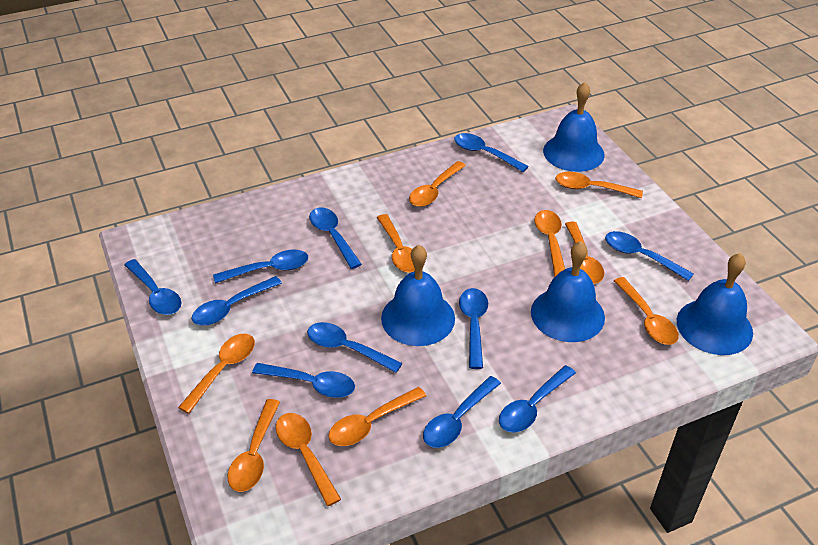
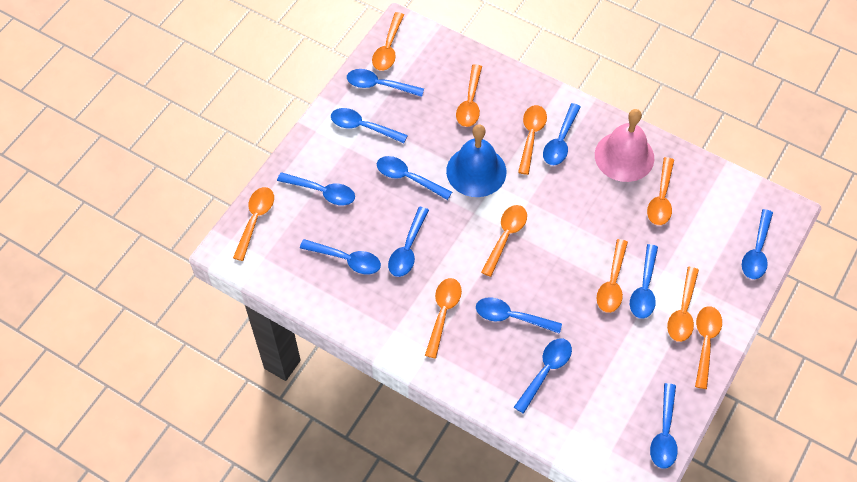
blue bell: 4 -> 1
blue spoon: 11 -> 12
pink bell: 0 -> 1

